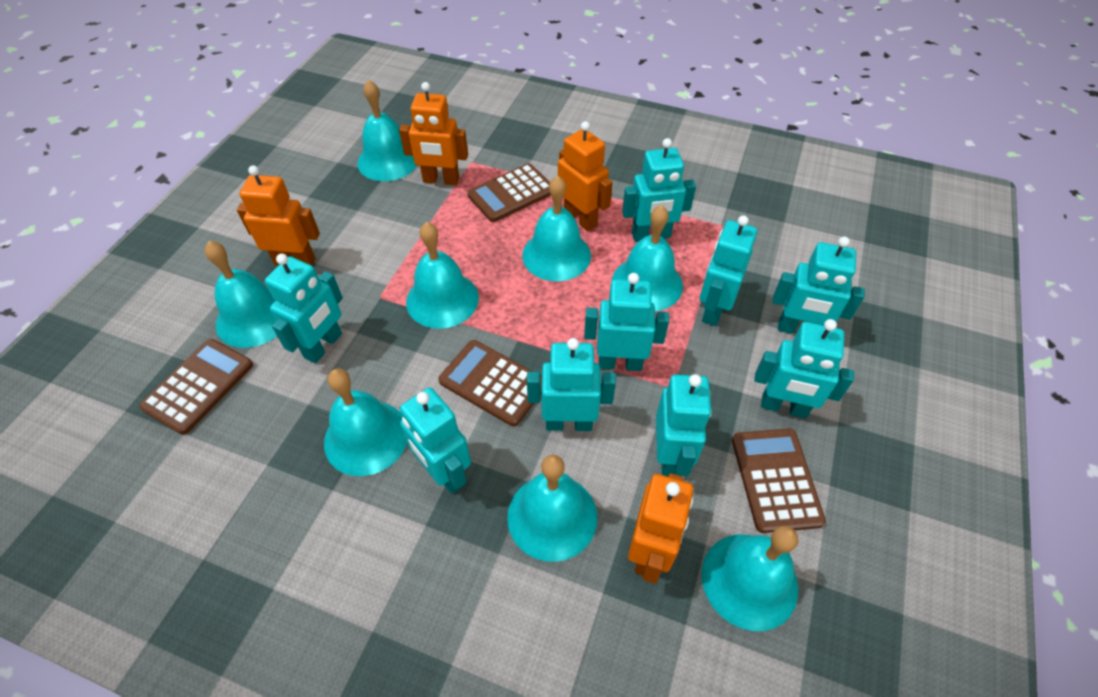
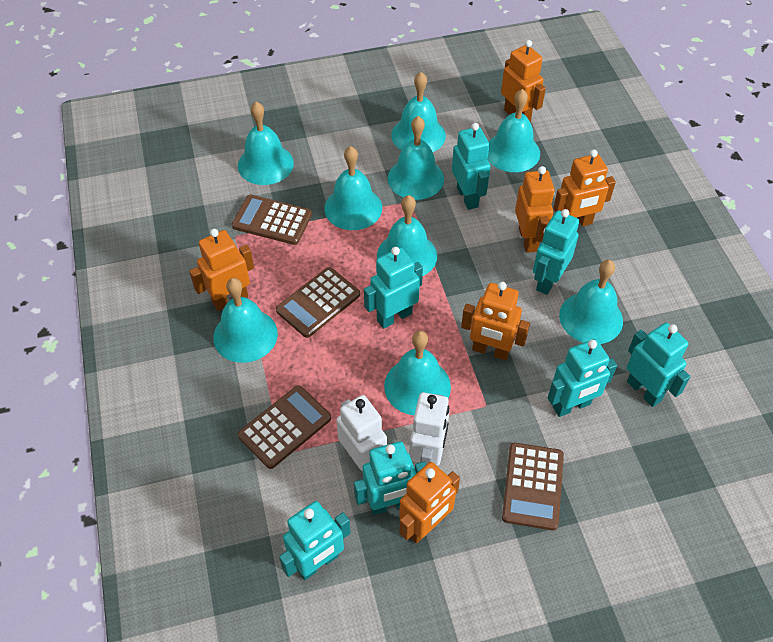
orange robot: 4 -> 6
turquoise bell: 8 -> 9
turquoise robot: 9 -> 7
white robot: 0 -> 2

